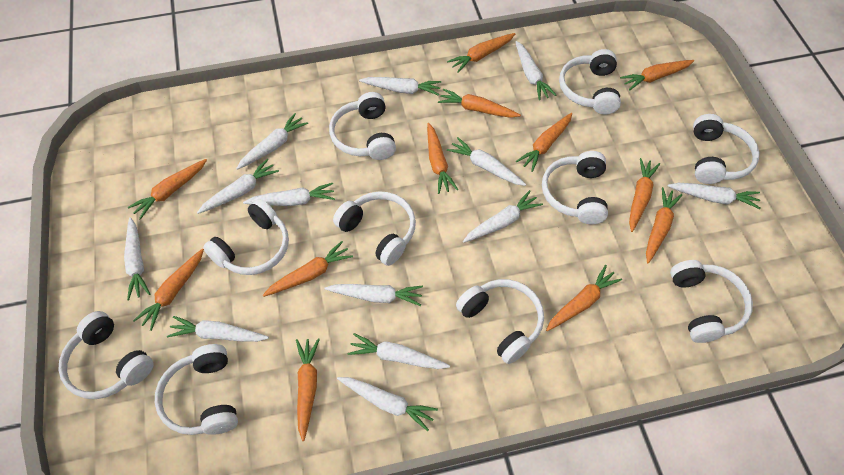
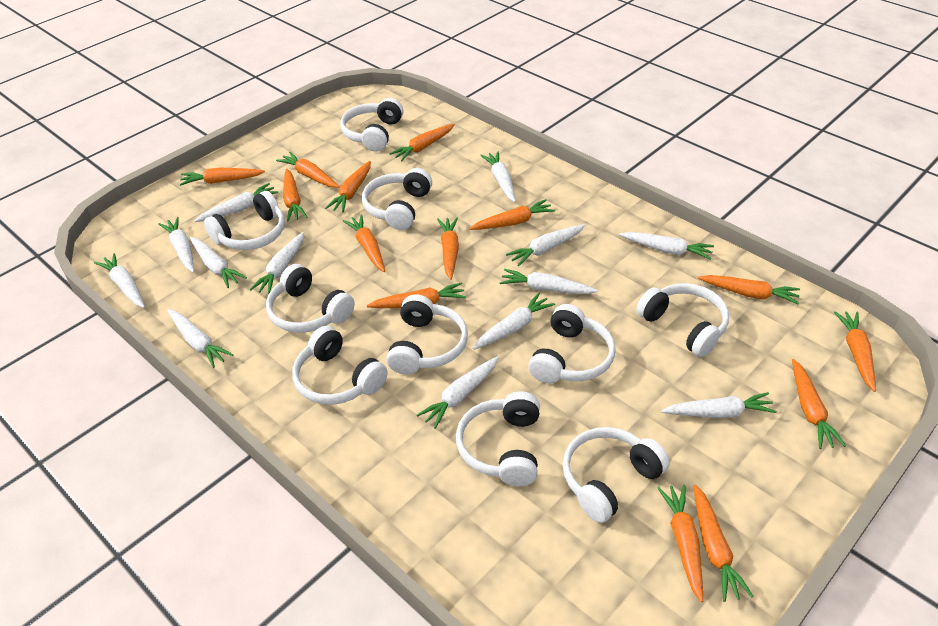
orange carrot: 12 -> 14

